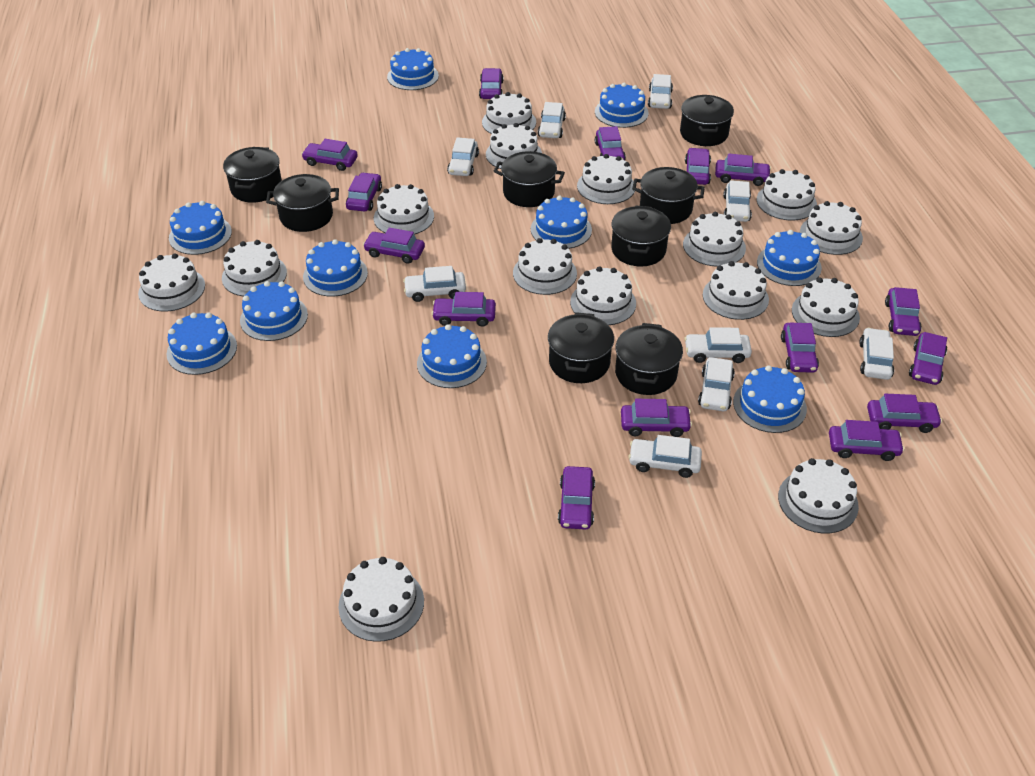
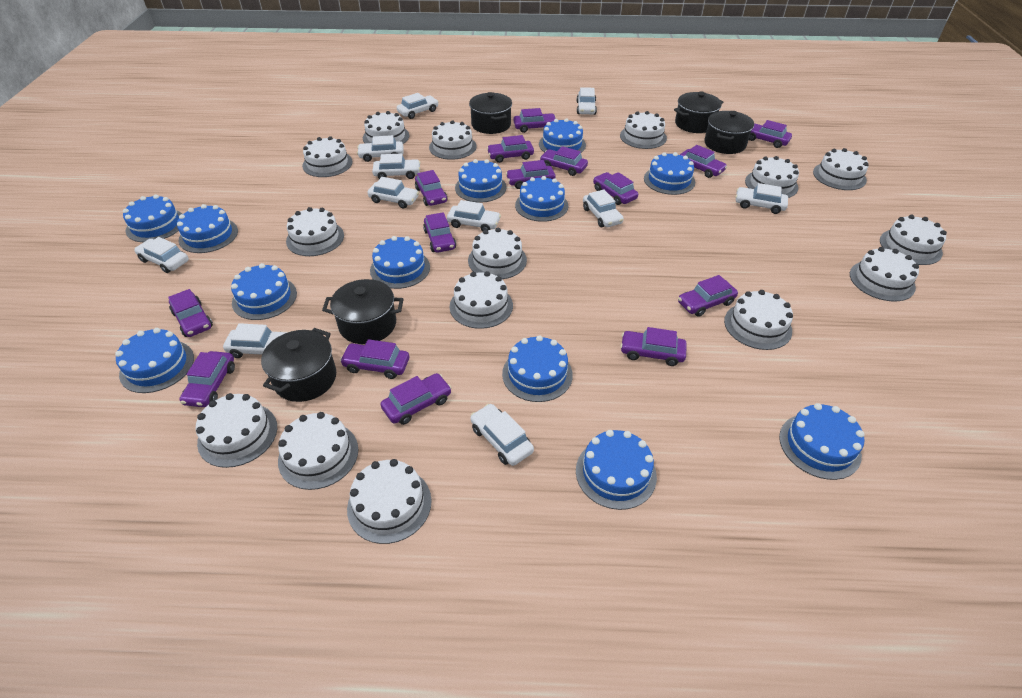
black pot: 8 -> 5
blue cake: 10 -> 12
white car: 9 -> 11

